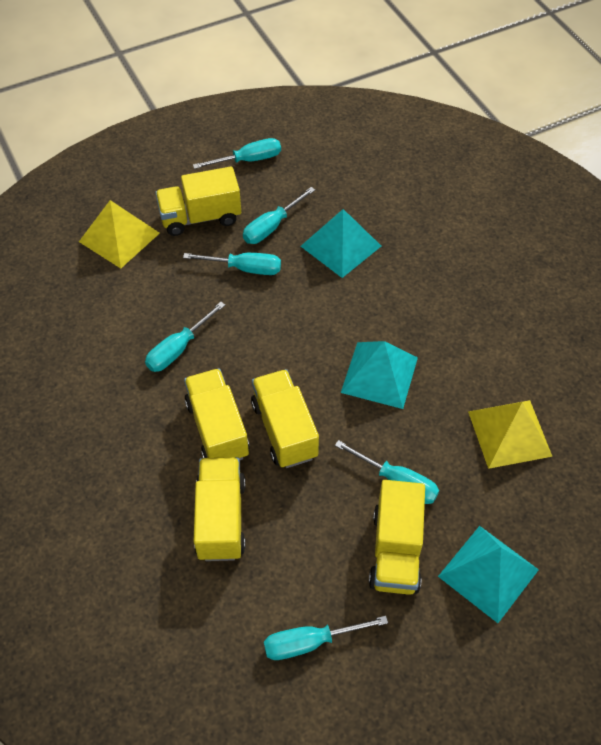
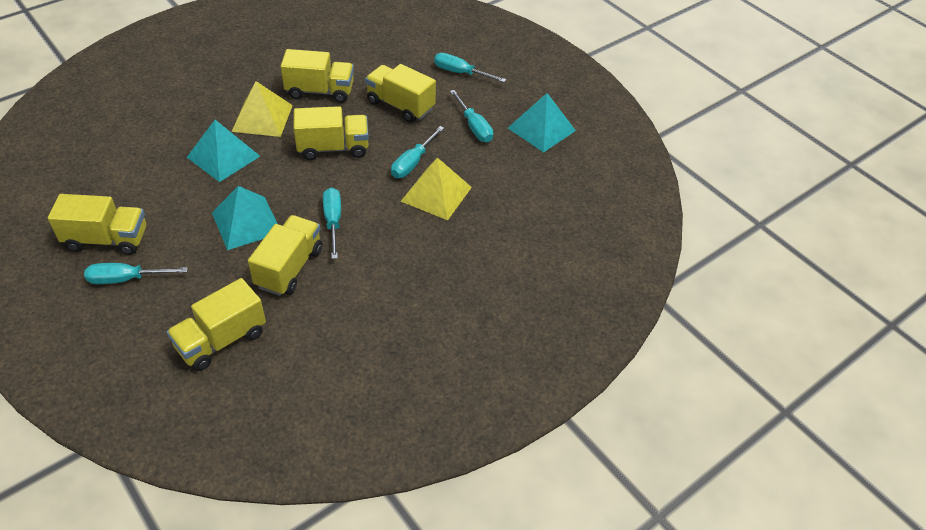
turquoise screwdriver: 6 -> 5
yellow truck: 5 -> 6

